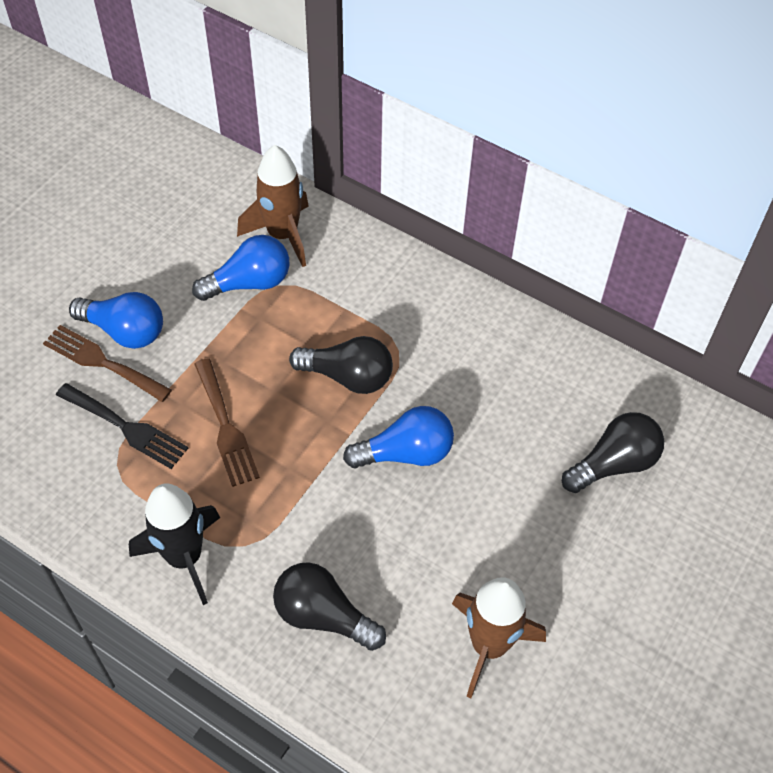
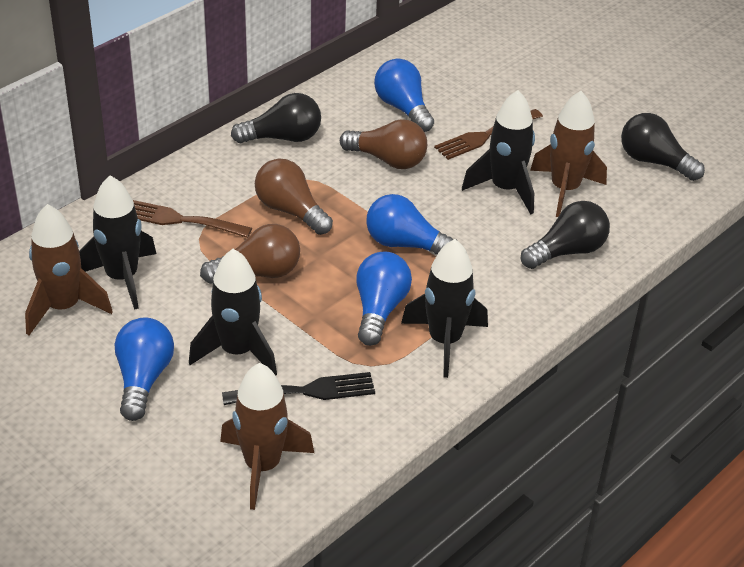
black rocket: 1 -> 4
blue light bulb: 3 -> 4
brown light bulb: 0 -> 3
brown rocket: 2 -> 3

